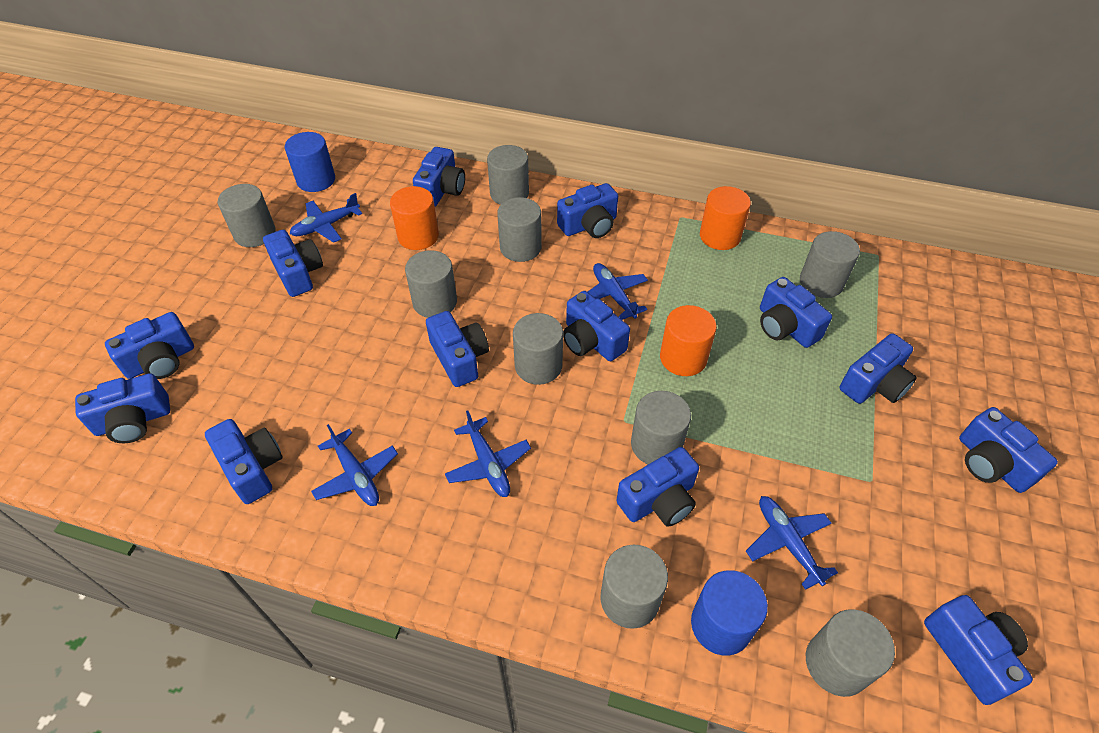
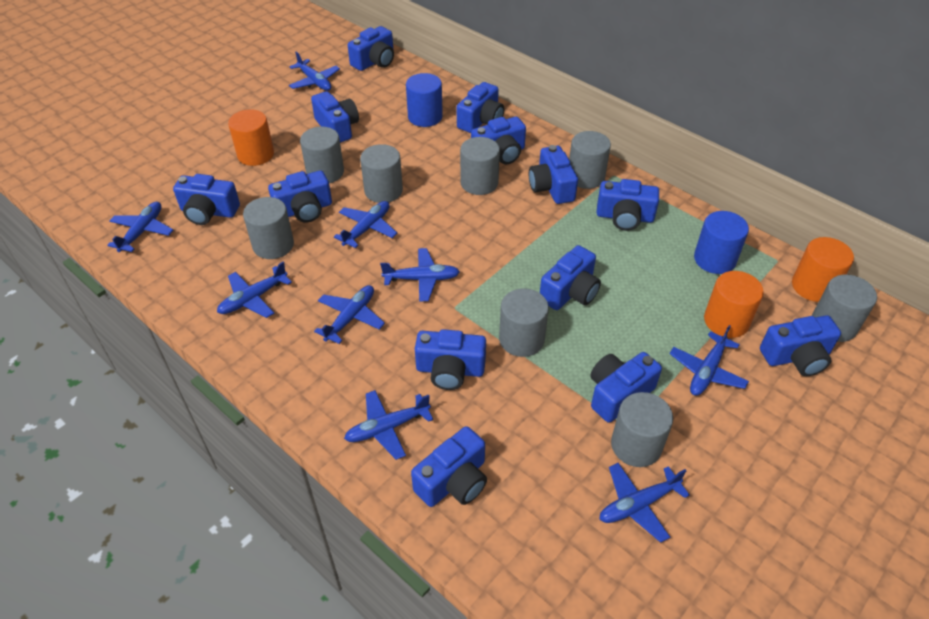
blue plane: 5 -> 9
grey cylinder: 9 -> 8

